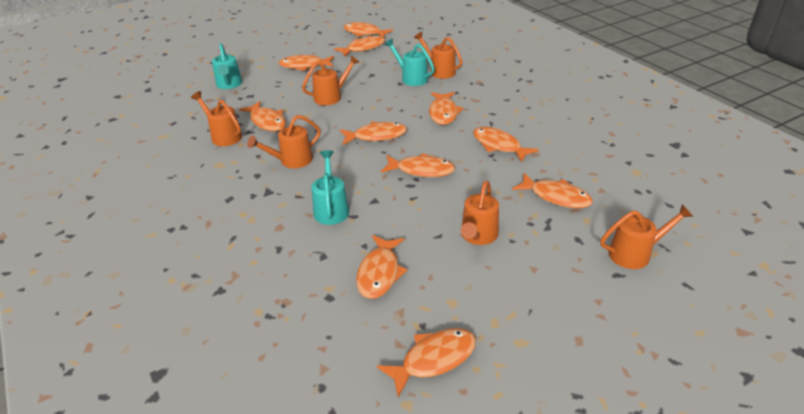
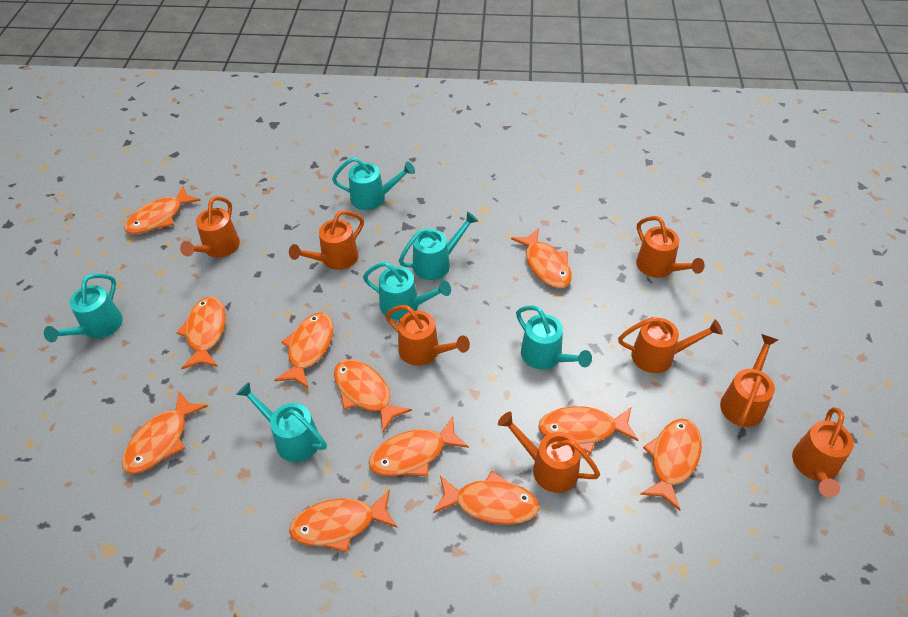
orange watering can: 6 -> 8
turquoise watering can: 3 -> 6

